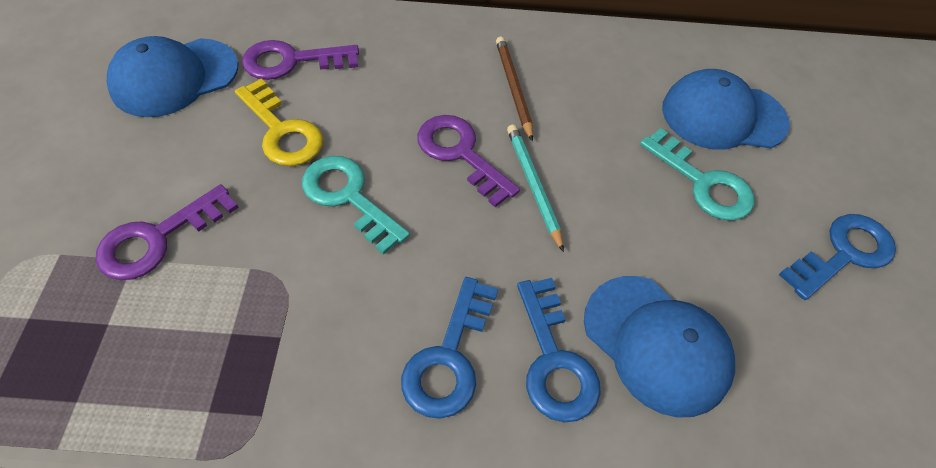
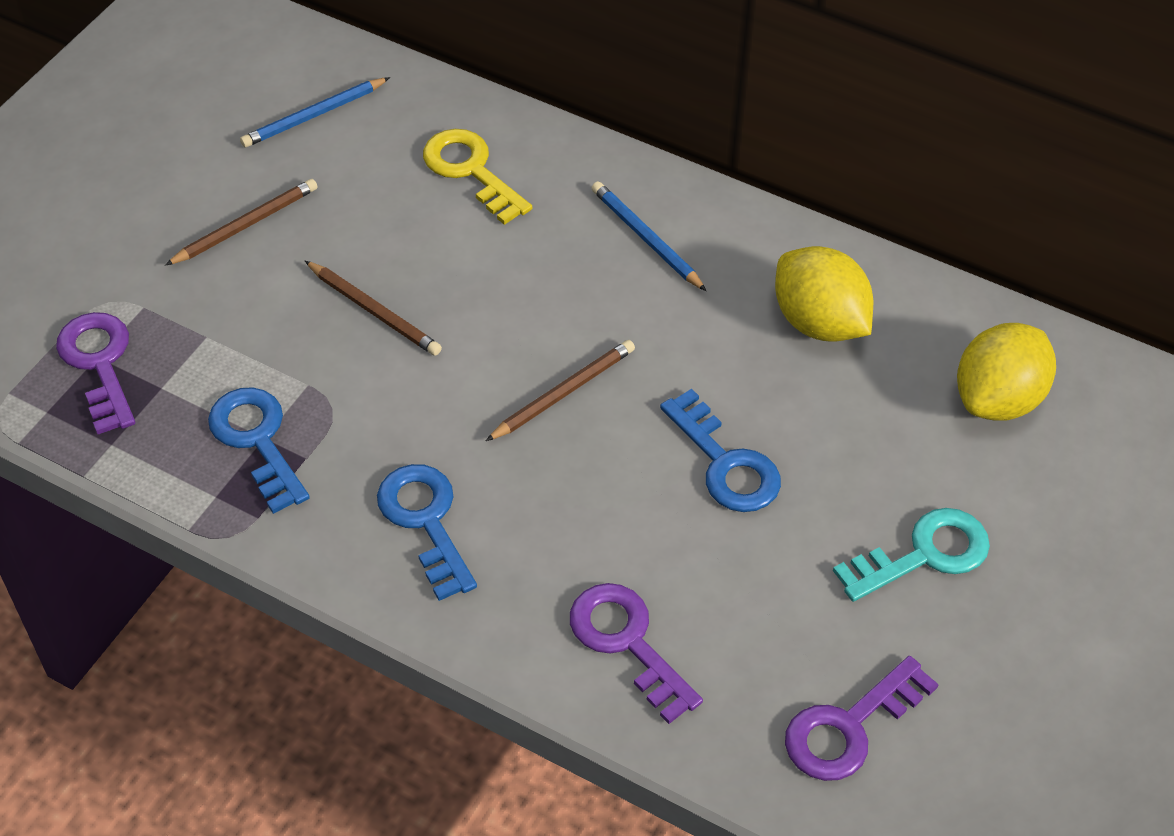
blue cap: 3 -> 0
blue pencil: 0 -> 2
brown pencil: 1 -> 3
turquoise key: 2 -> 1
turquoise pencil: 1 -> 0
yellow lemon: 0 -> 2

